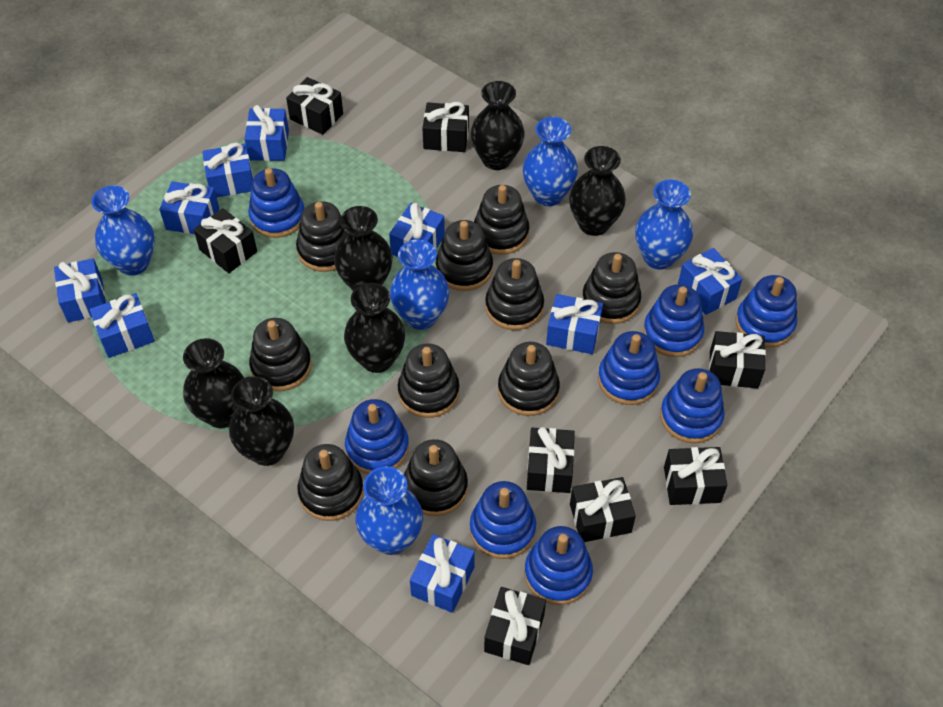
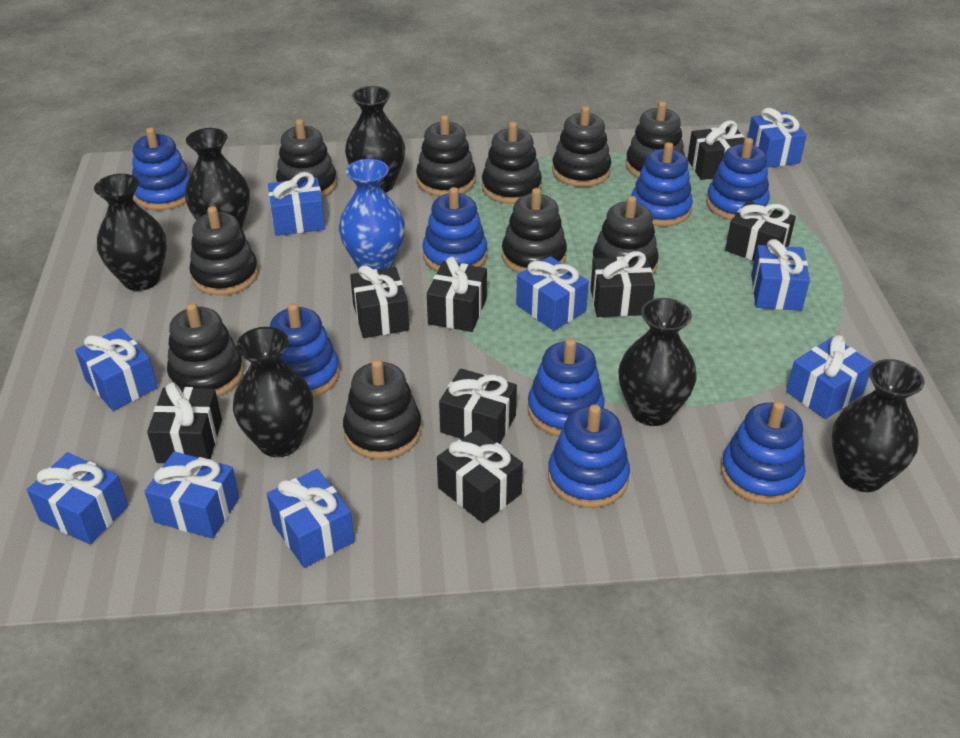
blue vase: 5 -> 1

